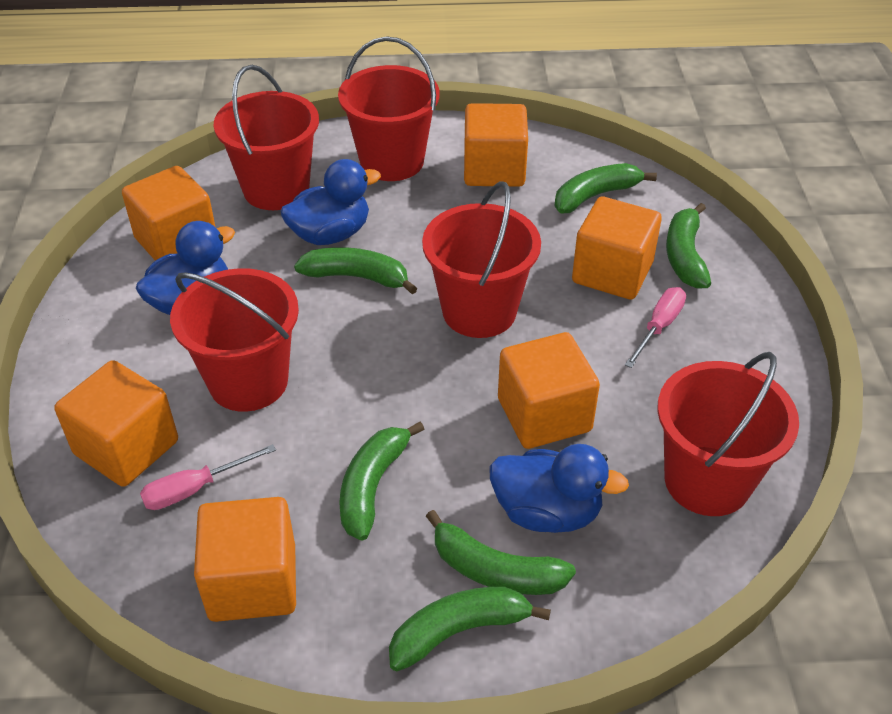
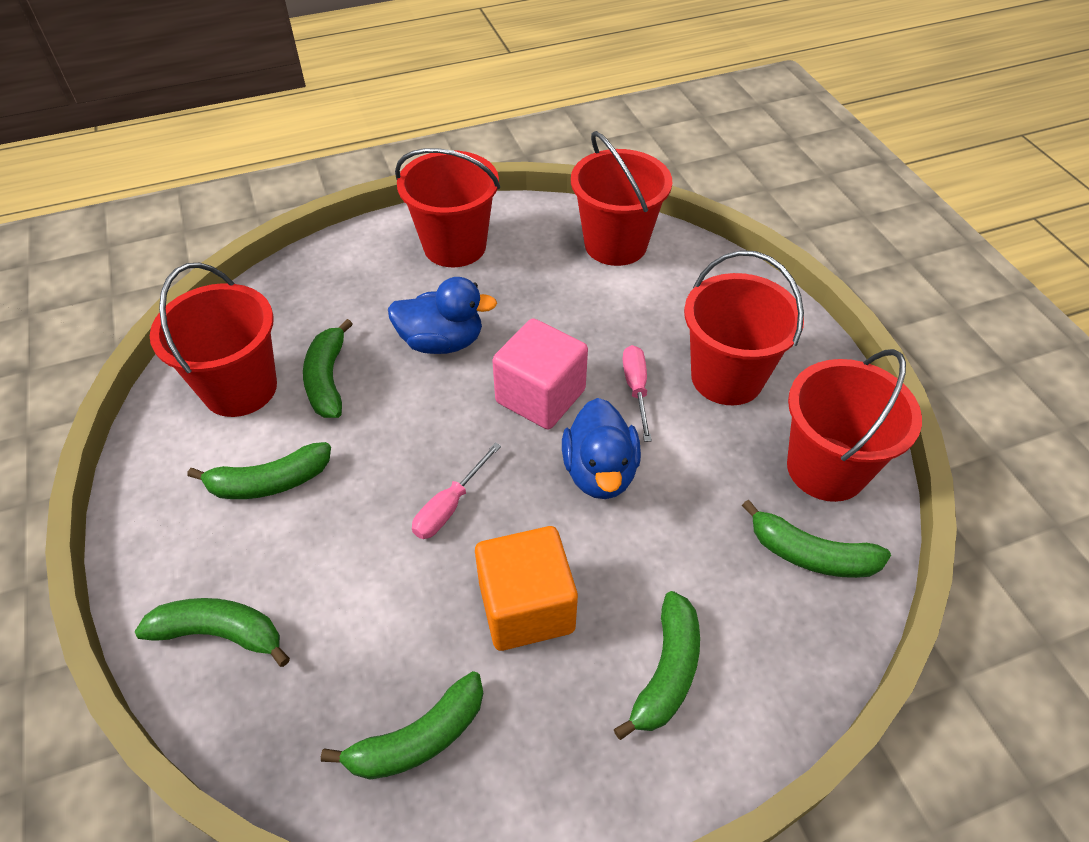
blue duck: 3 -> 2
orange cube: 6 -> 1
pink cube: 0 -> 1

